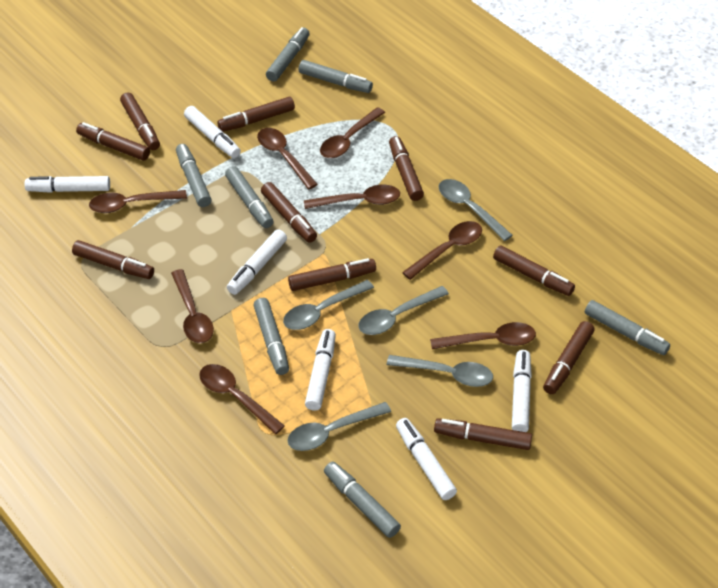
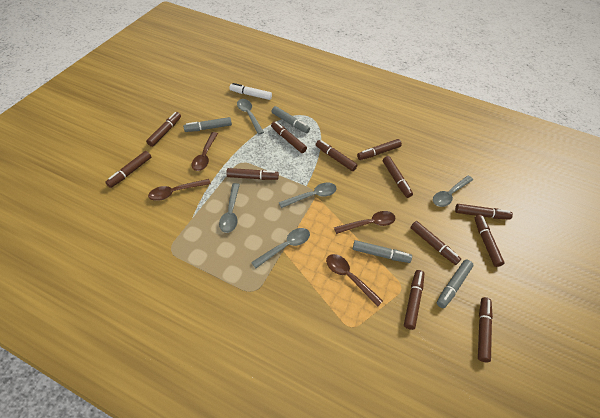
brown marker: 10 -> 12
brown spoon: 8 -> 4
grey marker: 7 -> 4
white marker: 6 -> 1

